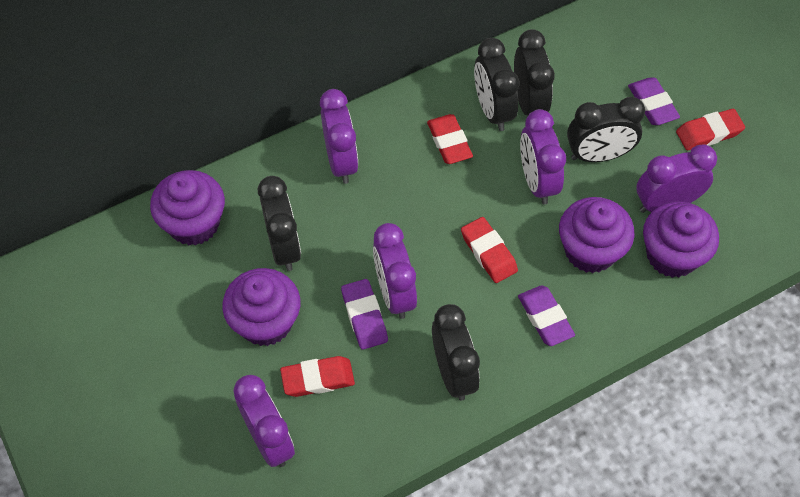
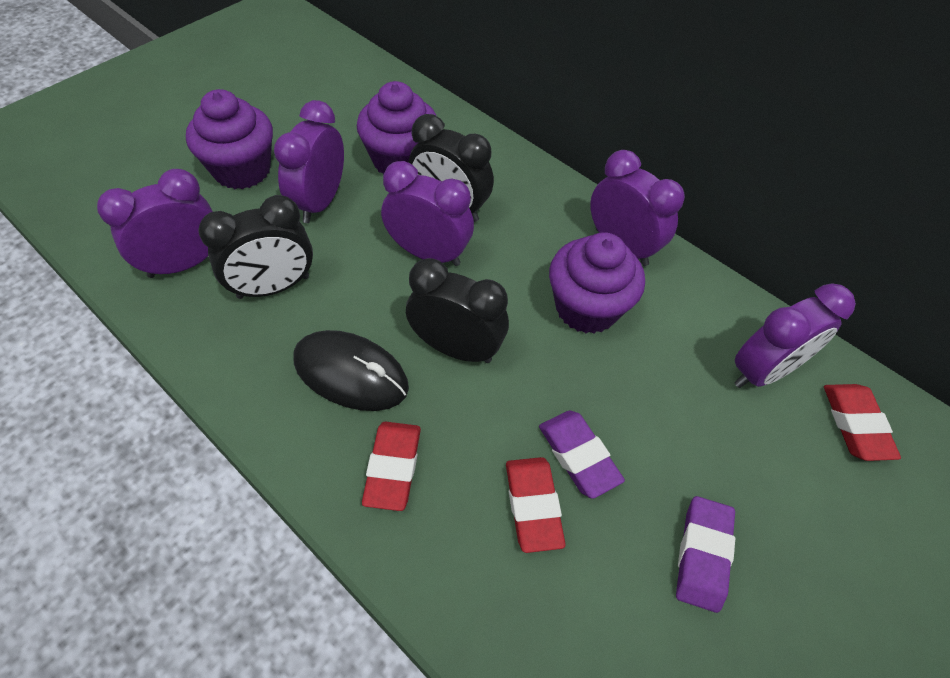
black clock: 5 -> 3
black mouse: 0 -> 1
purple cupcake: 4 -> 3
purple eraser: 3 -> 2
red eraser: 4 -> 3

